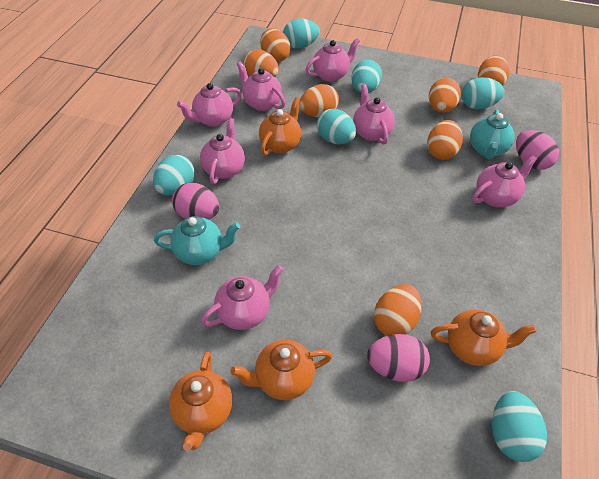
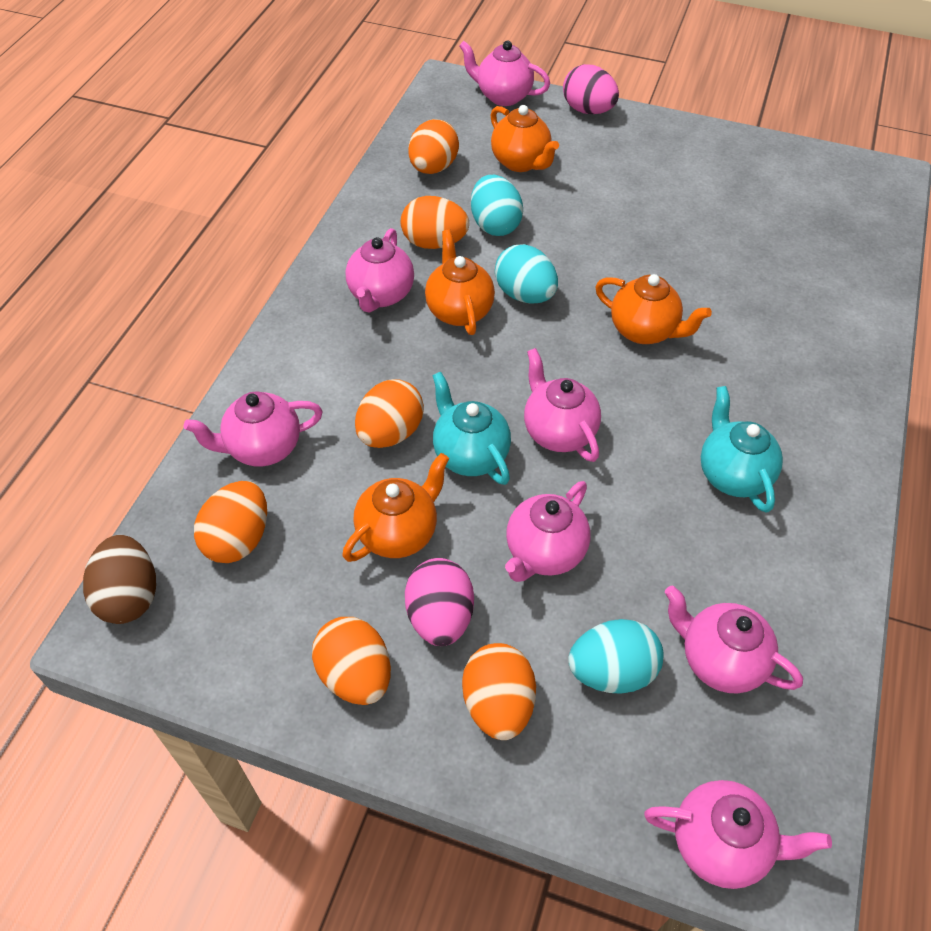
brown egg: 0 -> 1
orange egg: 7 -> 6
pink egg: 3 -> 2
turquoise egg: 6 -> 3

